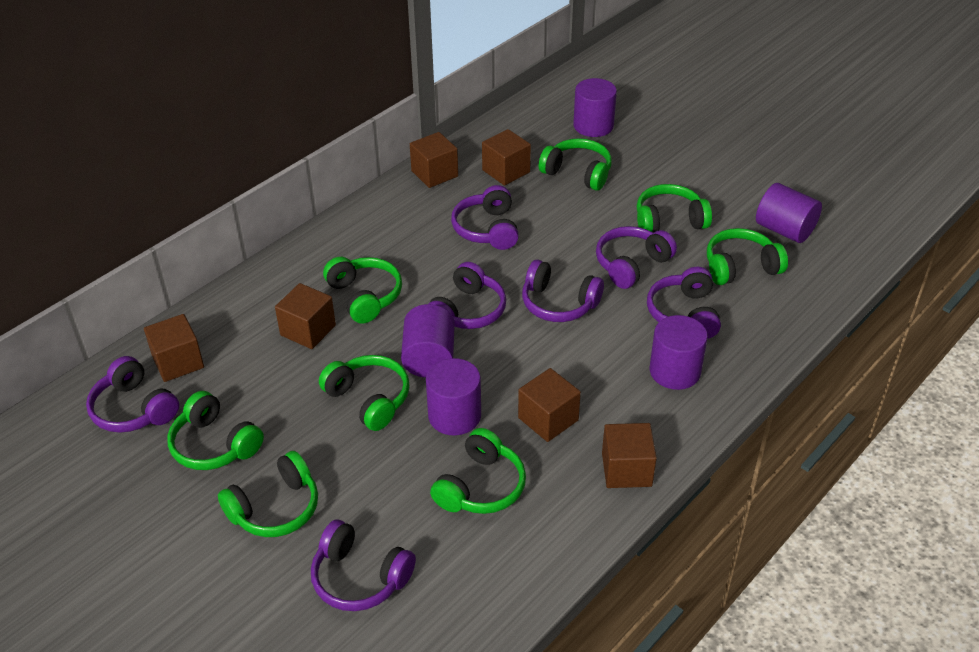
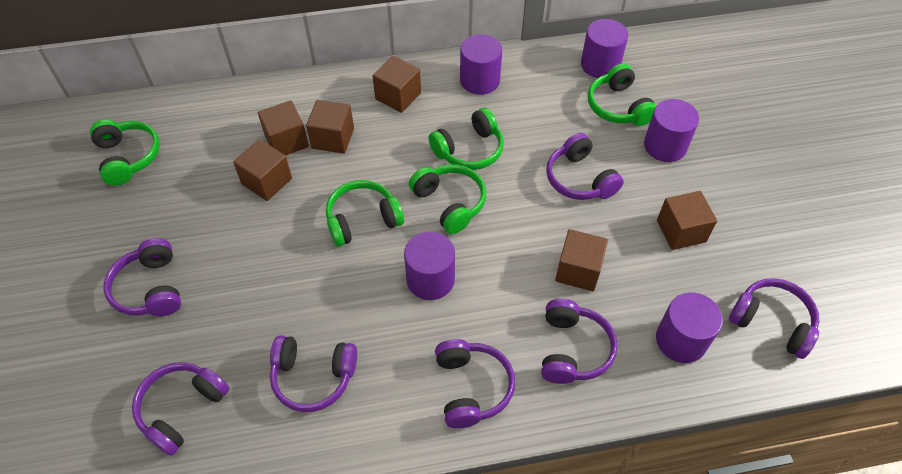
green headphones: 8 -> 5

